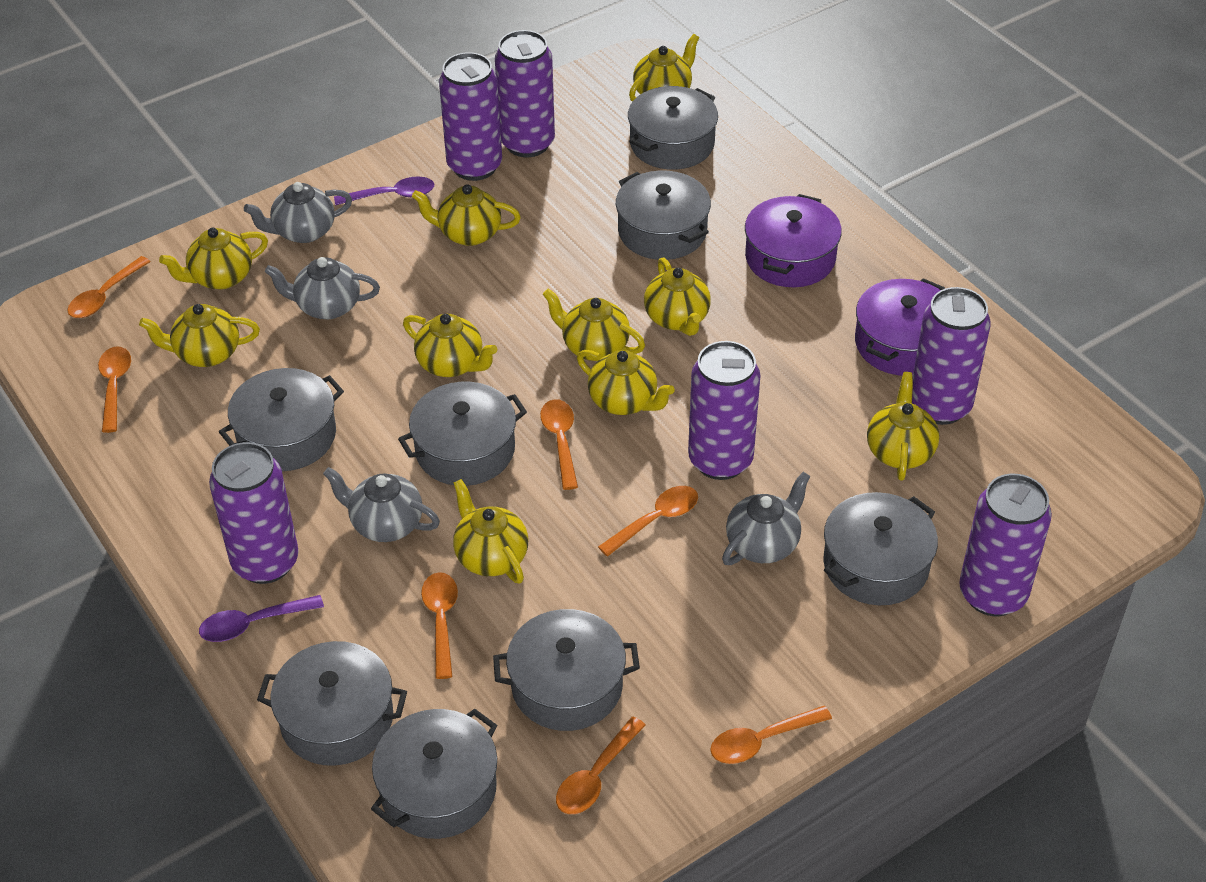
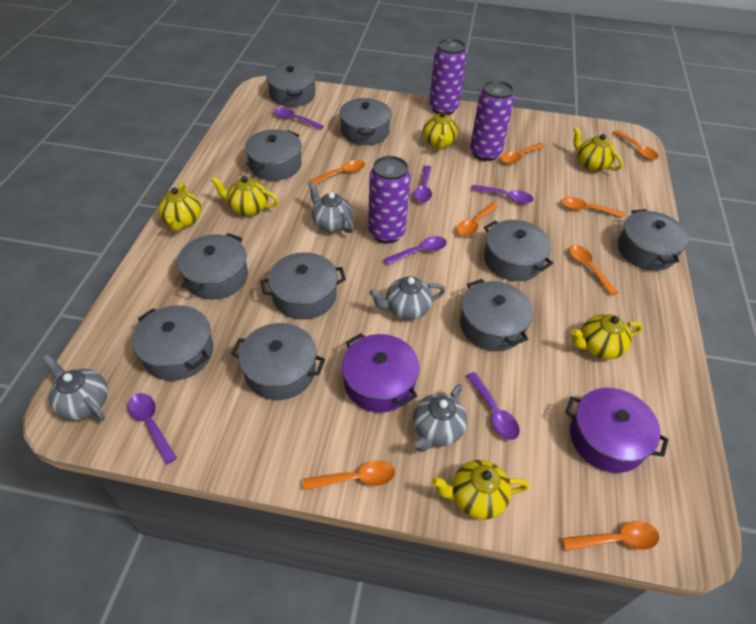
grey pot: 8 -> 10
orange spoon: 7 -> 8
purple can: 6 -> 3
purple spoon: 2 -> 6
yellow teapot: 10 -> 6

